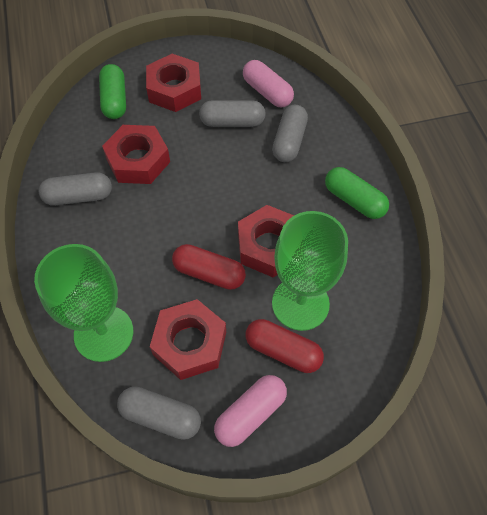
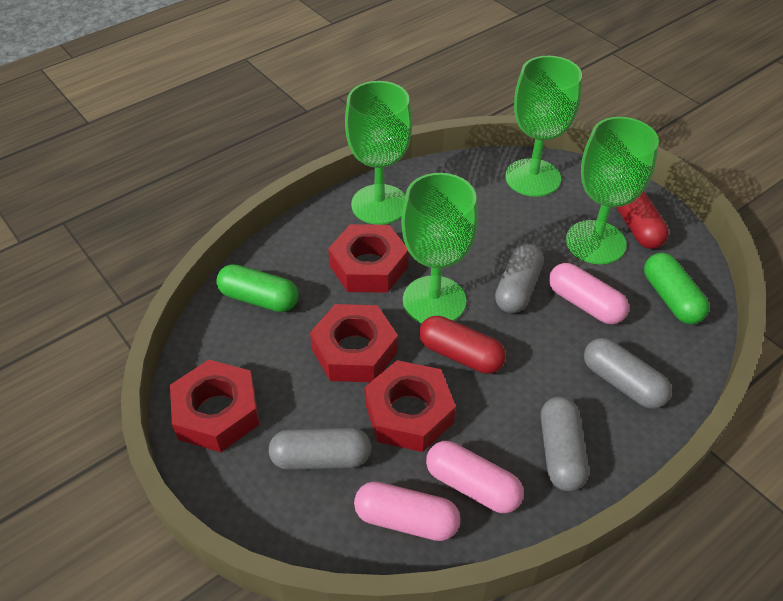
green goblet: 2 -> 4
pink capsule: 2 -> 3

